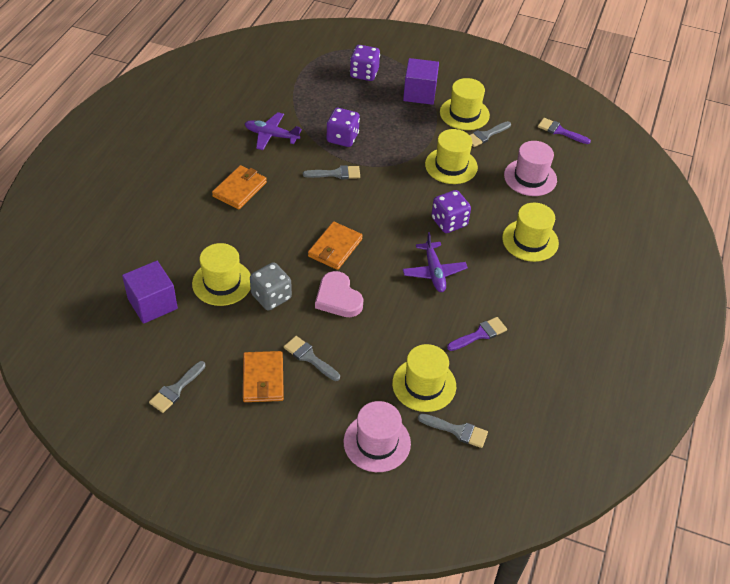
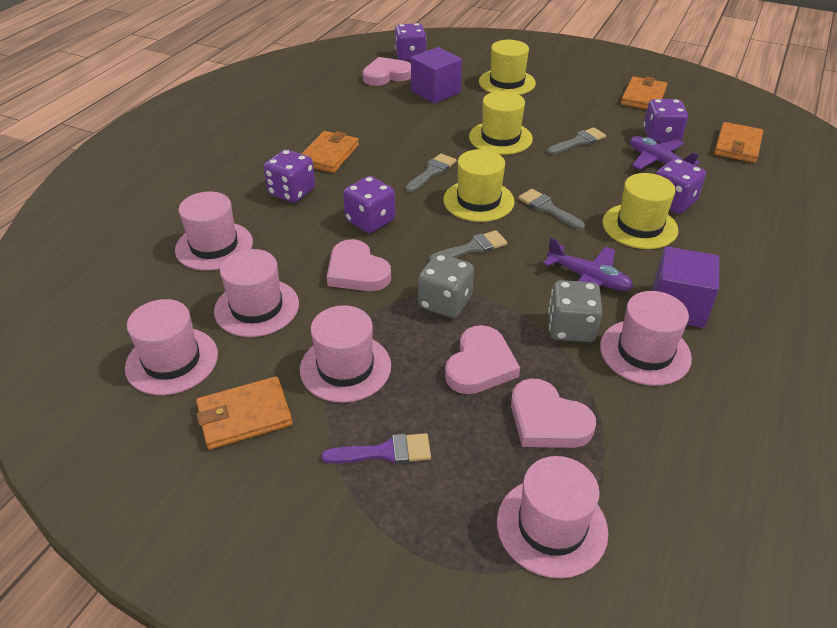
grey brush: 5 -> 4
grey dice: 1 -> 2
orange wallet: 3 -> 4
pink hat: 2 -> 6
pink heart: 1 -> 4
purple brush: 2 -> 1
purple dice: 3 -> 5
yellow hat: 5 -> 4

